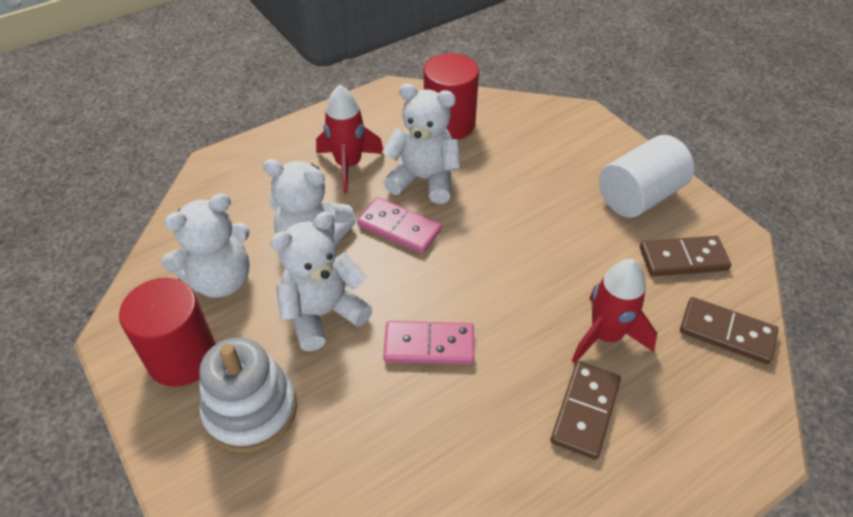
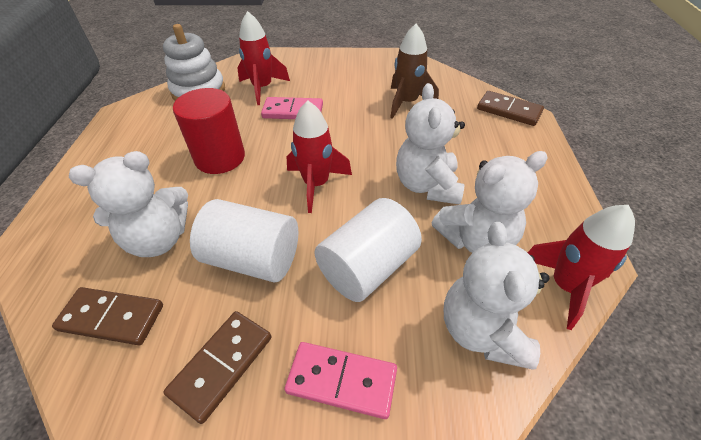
brown rocket: 0 -> 1
red cylinder: 2 -> 1
red rocket: 2 -> 3
white cylinder: 1 -> 2

